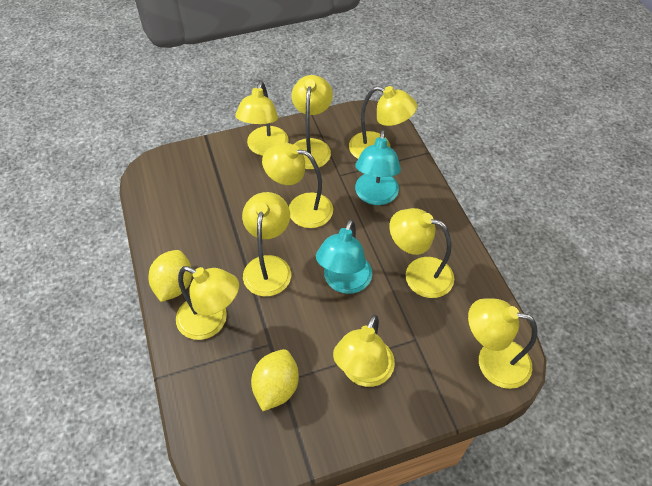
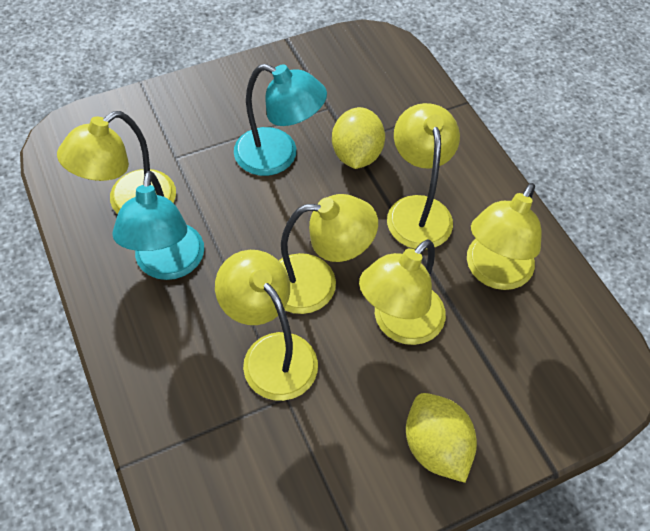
yellow lamp: 9 -> 6

